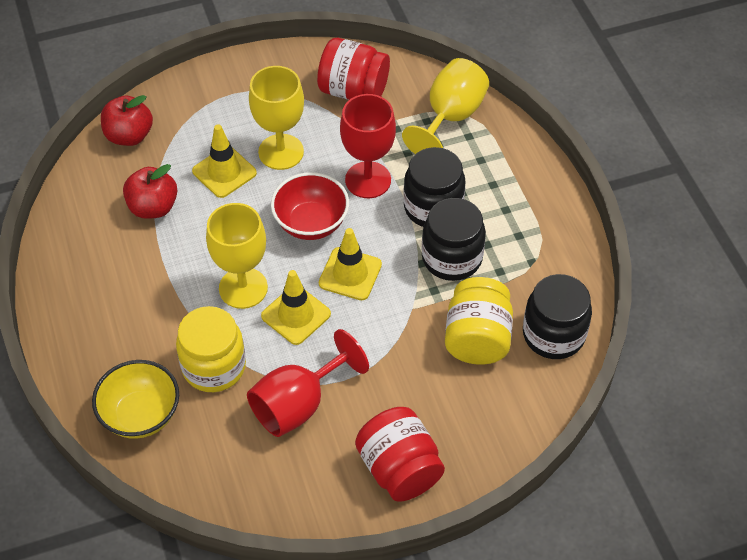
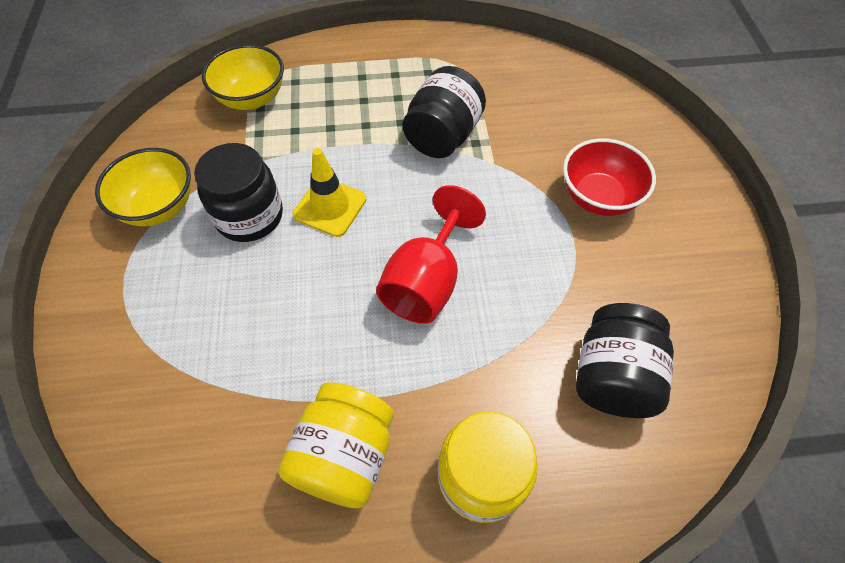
red apple: 2 -> 0
red goblet: 2 -> 1
red jar: 2 -> 0
yellow bowl: 1 -> 2
yellow goblet: 3 -> 0
yellow traffic cone: 3 -> 1

